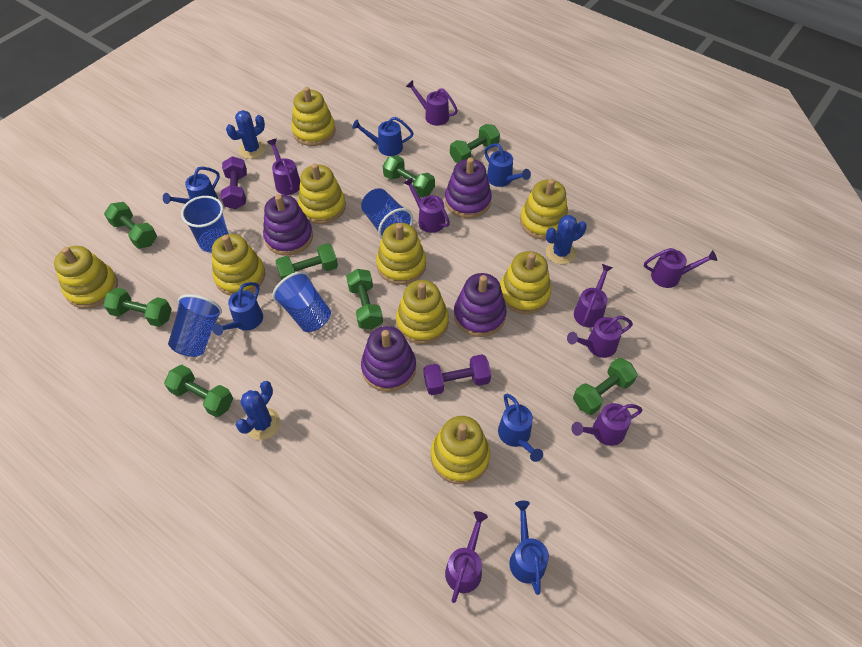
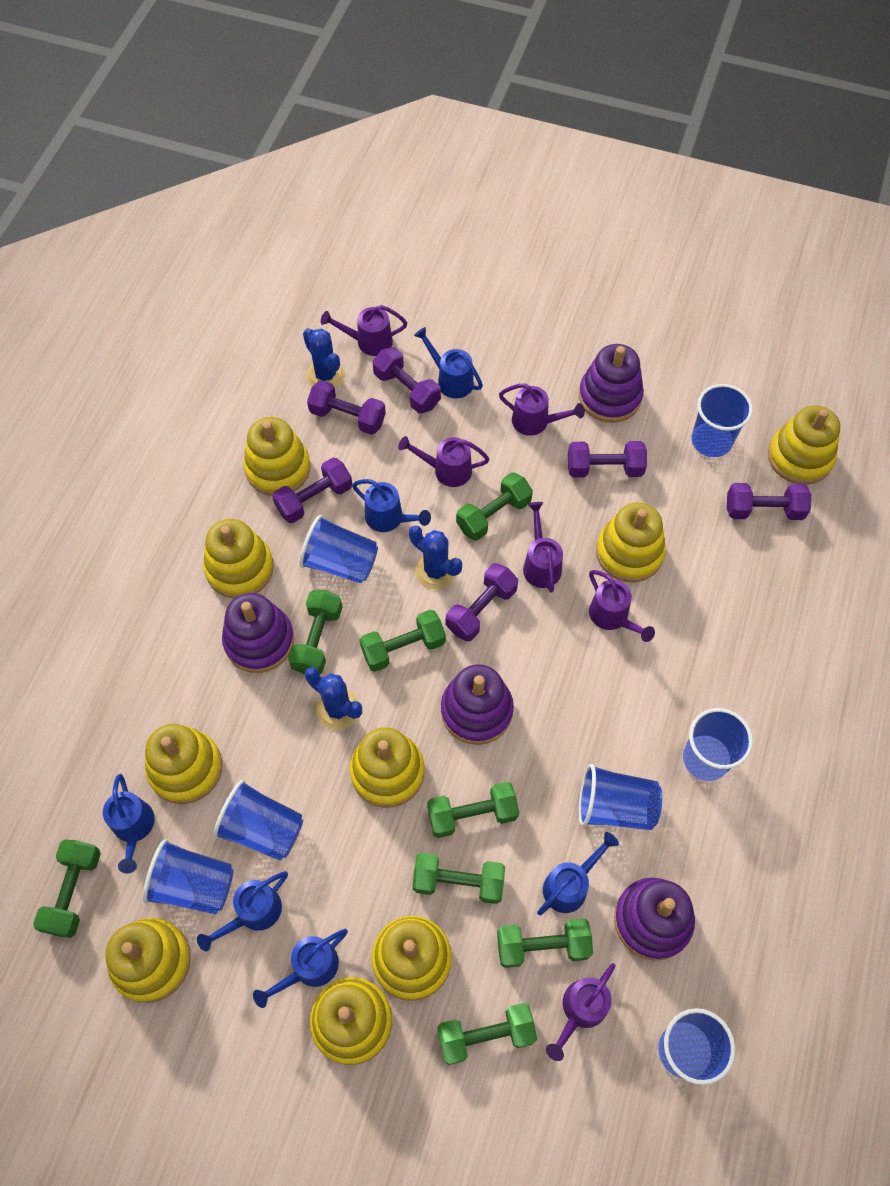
blue cup: 4 -> 7
purple dumbbell: 2 -> 6
purple watering can: 8 -> 6

